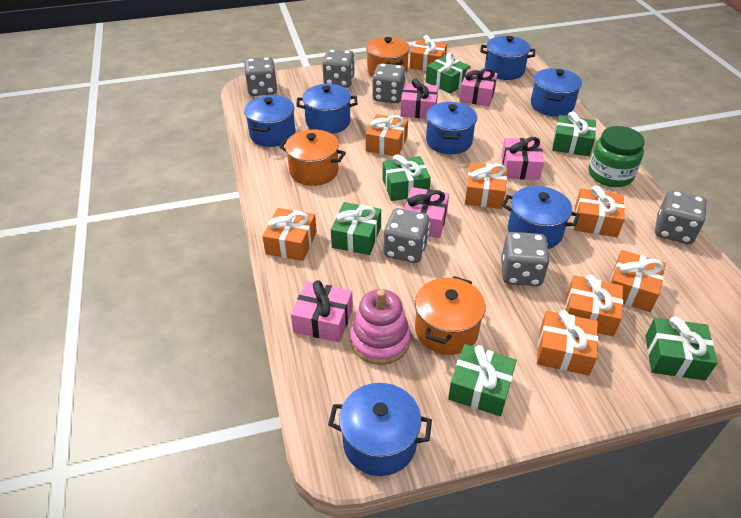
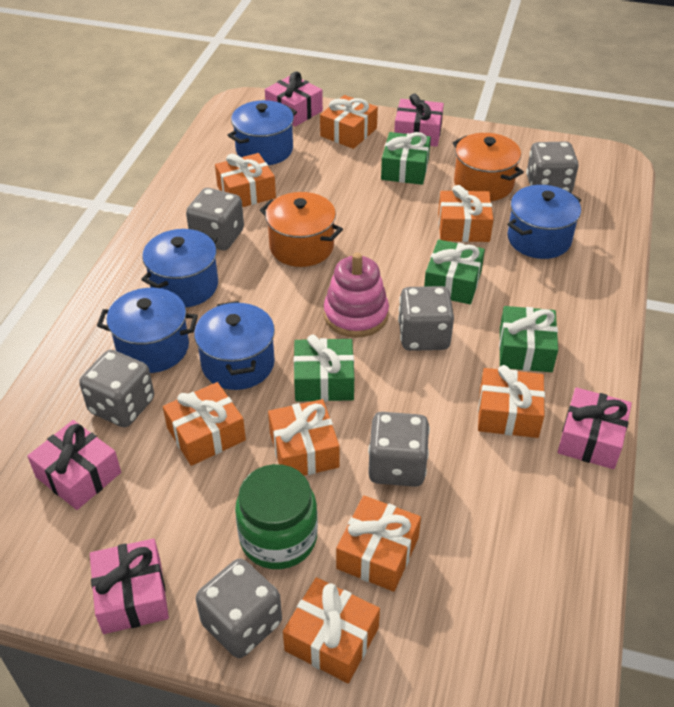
blue pot: 7 -> 5
green gift: 6 -> 4
orange pot: 3 -> 2

